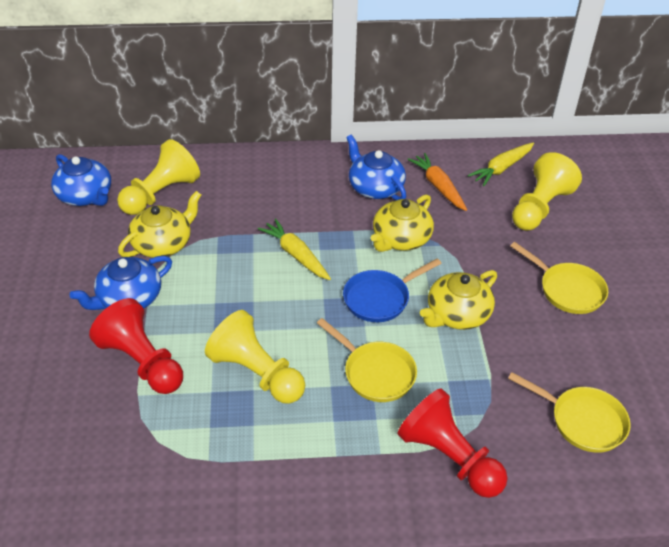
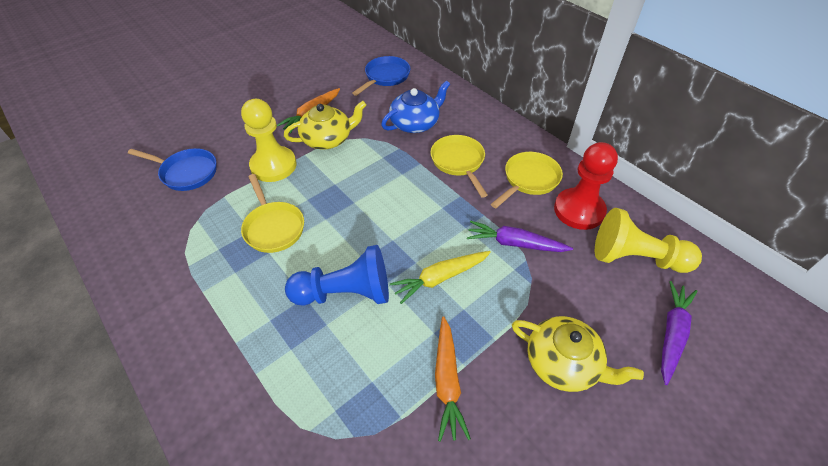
blue pan: 1 -> 2
blue pawn: 0 -> 1
blue teapot: 3 -> 1
orange carrot: 1 -> 2
purple carrot: 0 -> 2
red pawn: 2 -> 1
yellow carrot: 2 -> 1
yellow pawn: 3 -> 2
yellow teapot: 3 -> 2

